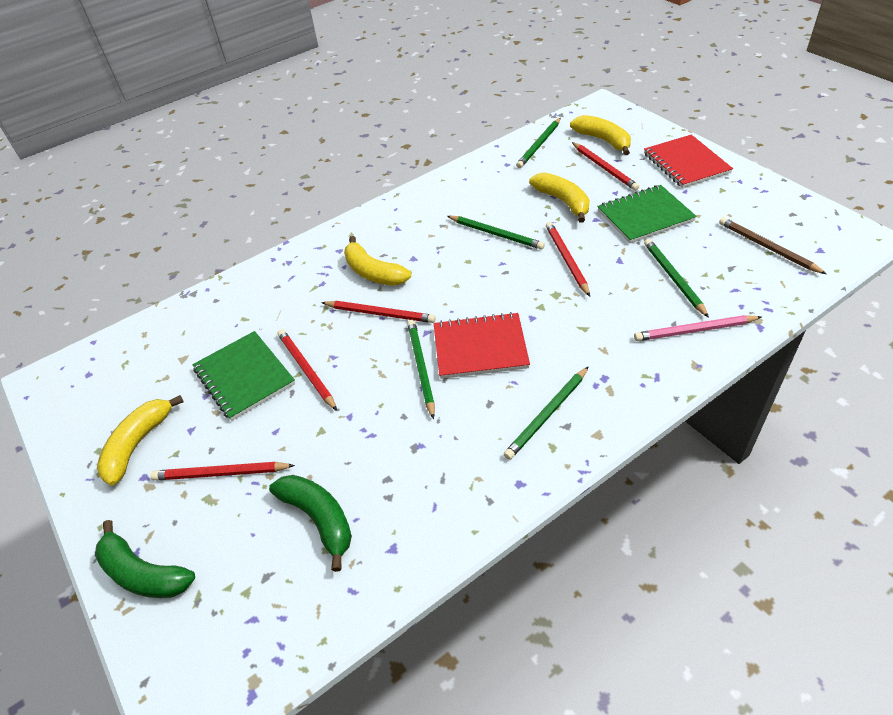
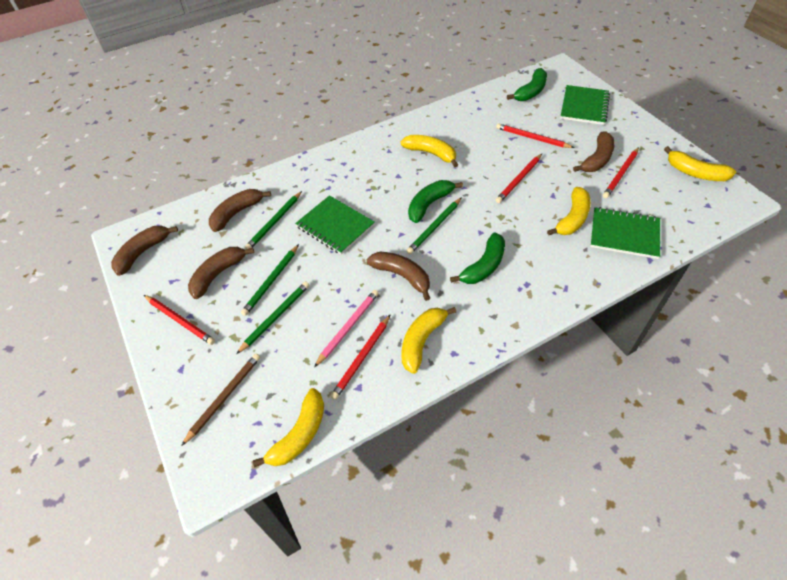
brown banana: 0 -> 5
green banana: 2 -> 3
green notebook: 2 -> 3
green pencil: 5 -> 4
red notebook: 2 -> 0
yellow banana: 4 -> 5

